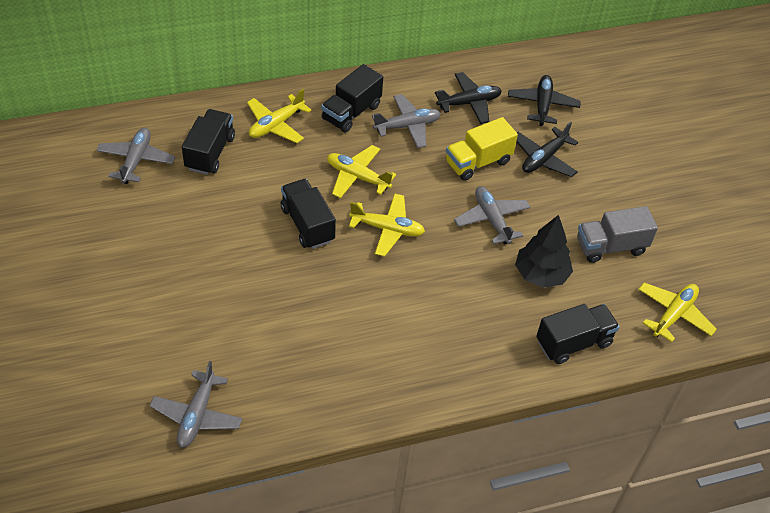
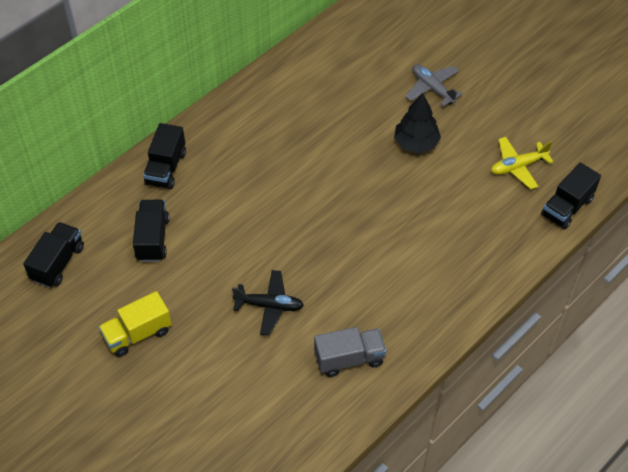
black plane: 3 -> 1
grey plane: 4 -> 1
yellow plane: 4 -> 1

